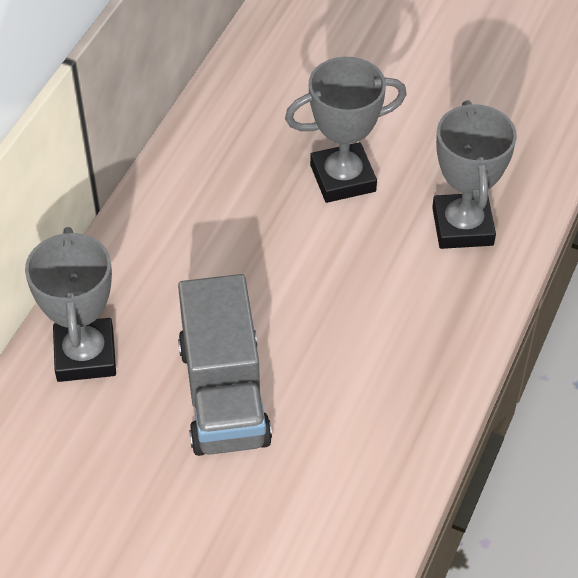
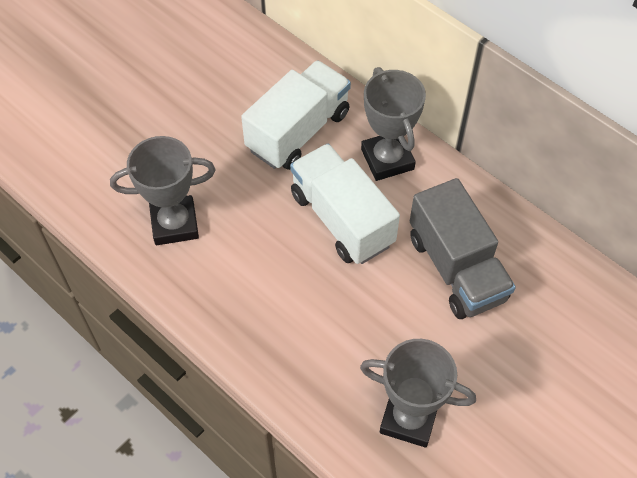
white truck: 0 -> 2

